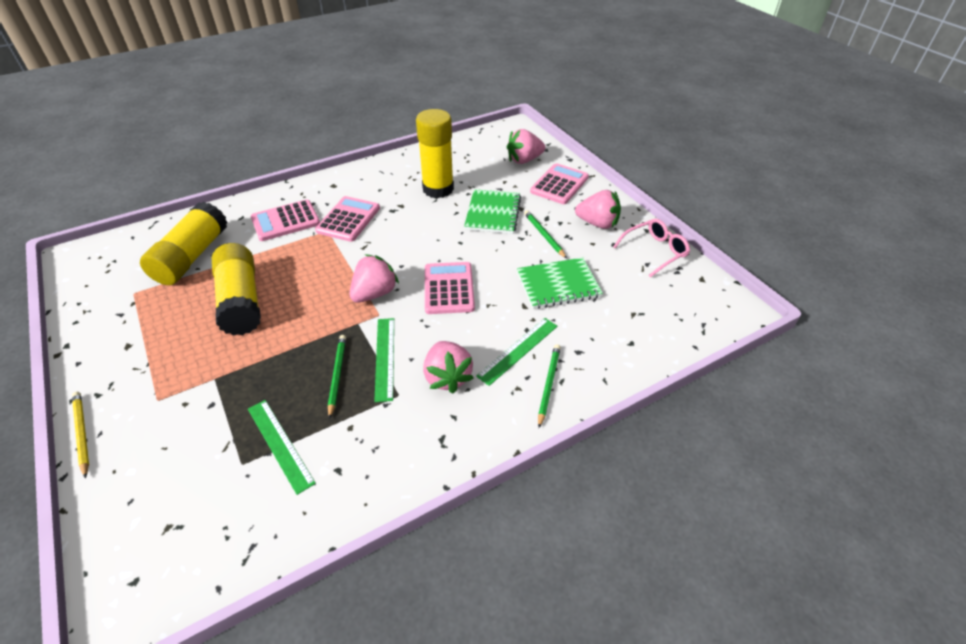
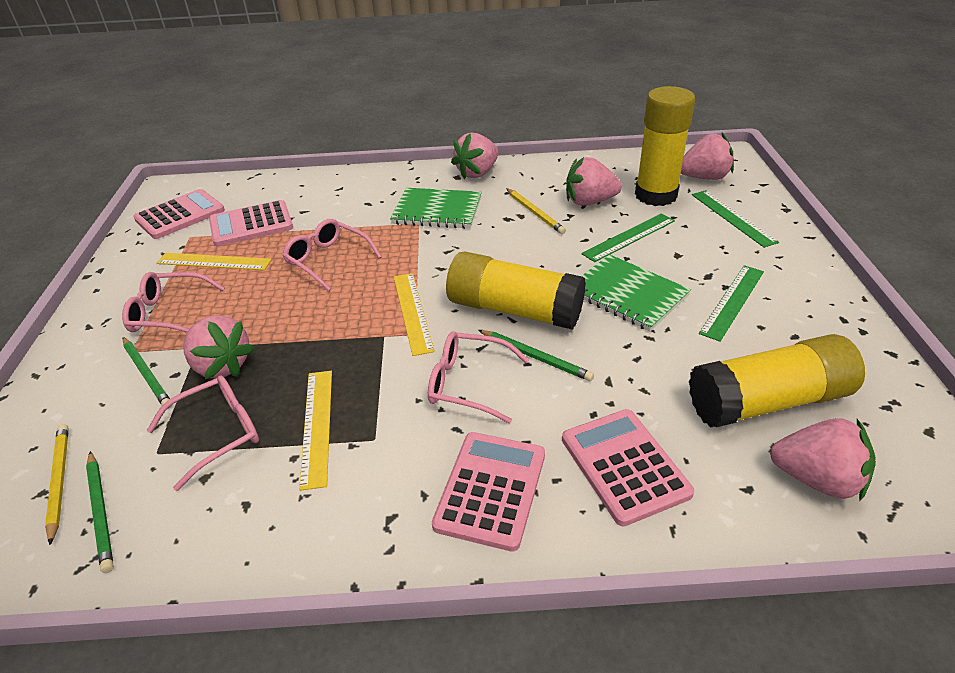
pink glasses: 1 -> 4
pink strawberry: 4 -> 5
yellow pencil: 1 -> 2
yellow ruler: 0 -> 3

